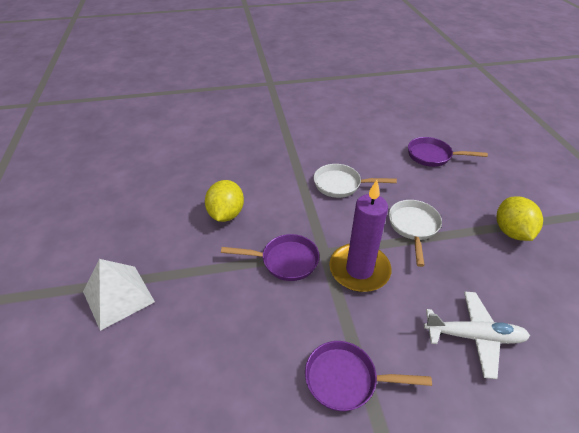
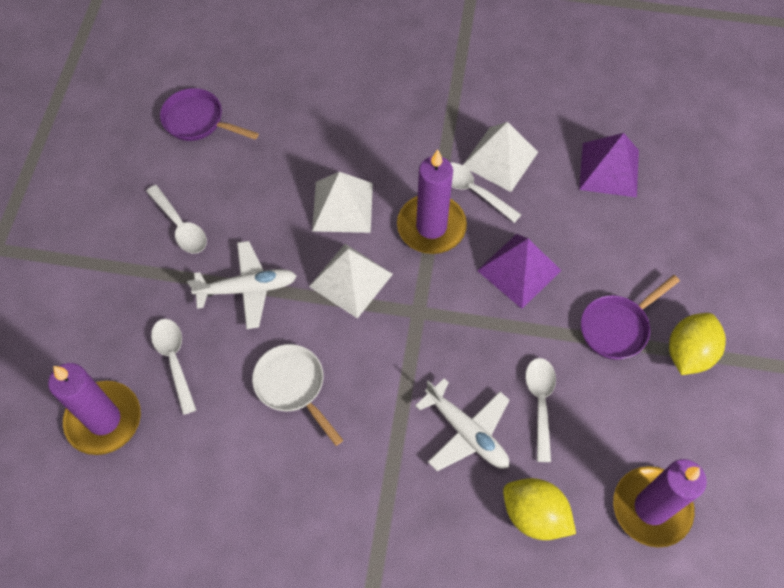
purple candle: 1 -> 3
purple pan: 3 -> 2
purple pyramid: 0 -> 2
white pan: 2 -> 1
white plane: 1 -> 2
white pyramid: 1 -> 3
white spoon: 0 -> 4

